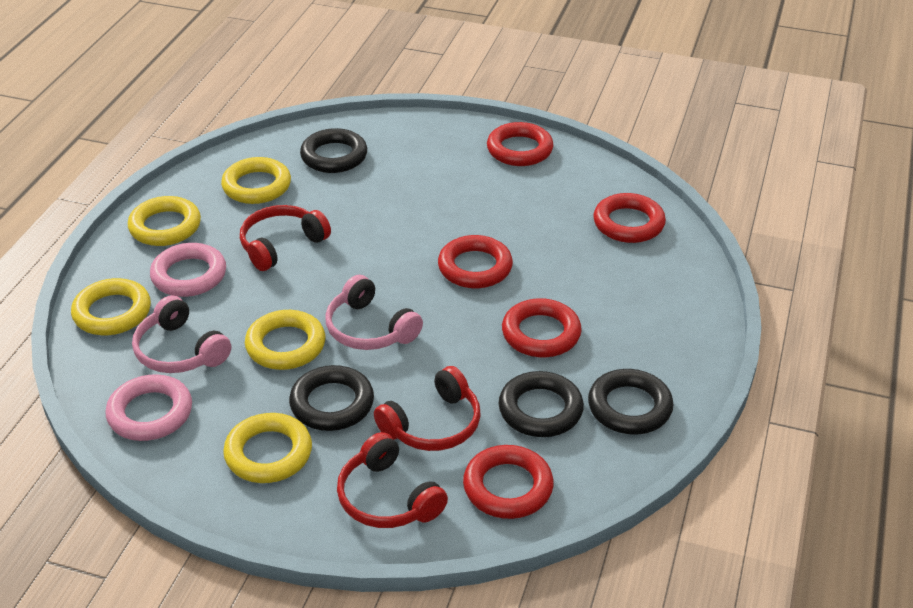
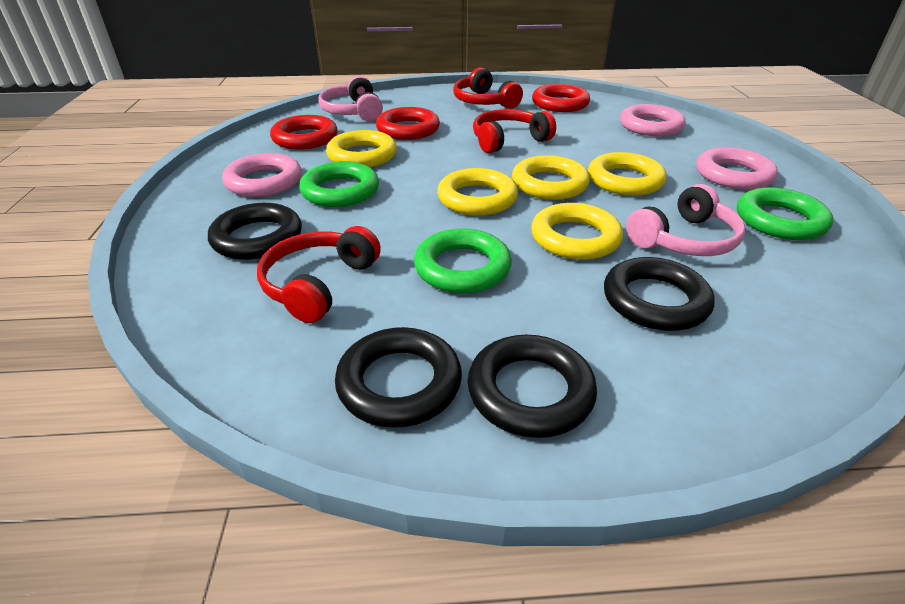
green ring: 0 -> 3
pink ring: 2 -> 3
red ring: 5 -> 3

